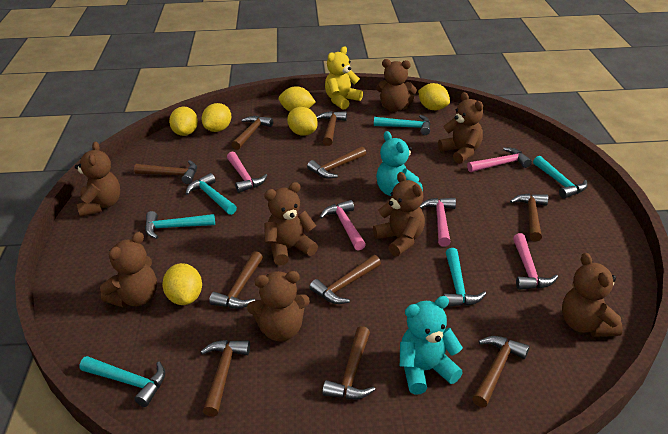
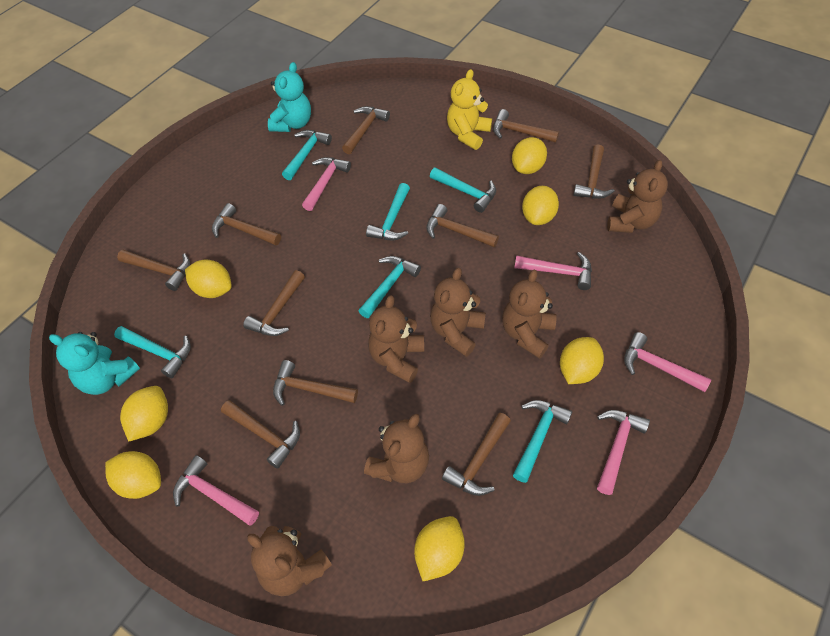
brown teddy bear: 8 -> 6
yellow lemon: 6 -> 7

